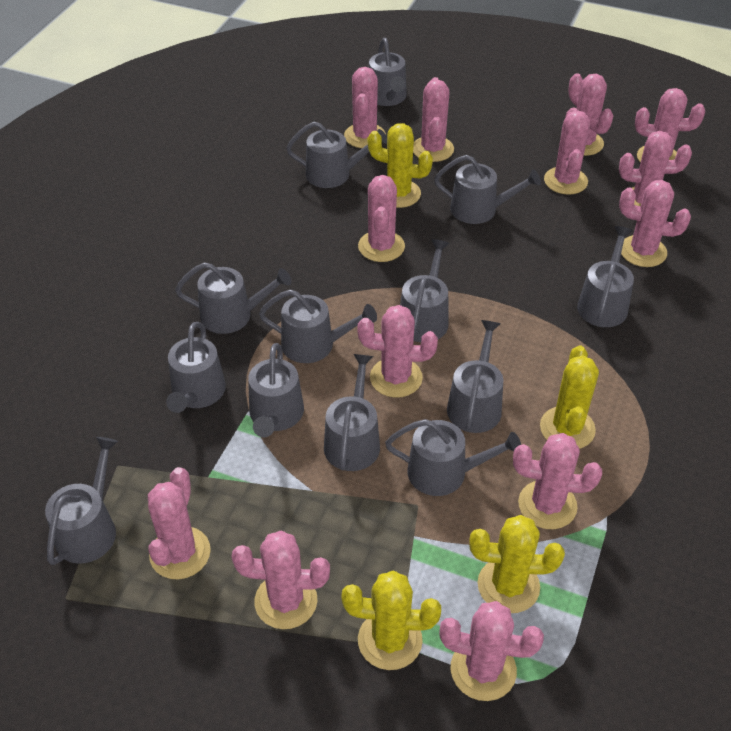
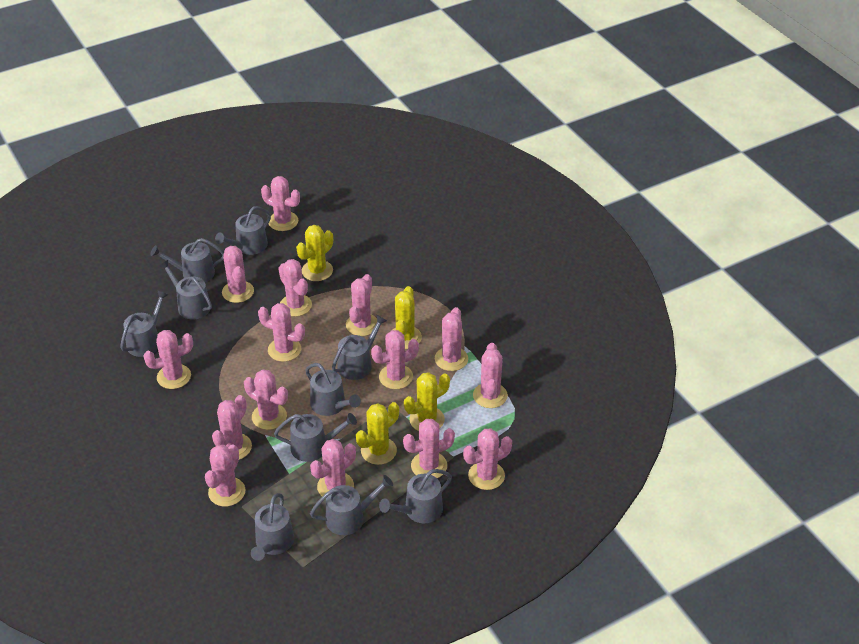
grey watering can: 13 -> 10
pink cactus: 13 -> 15

